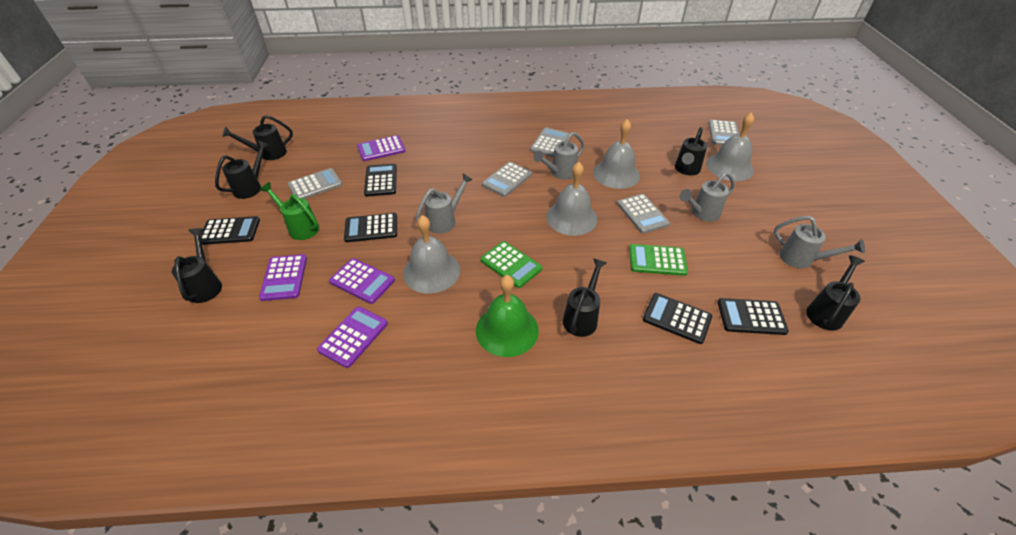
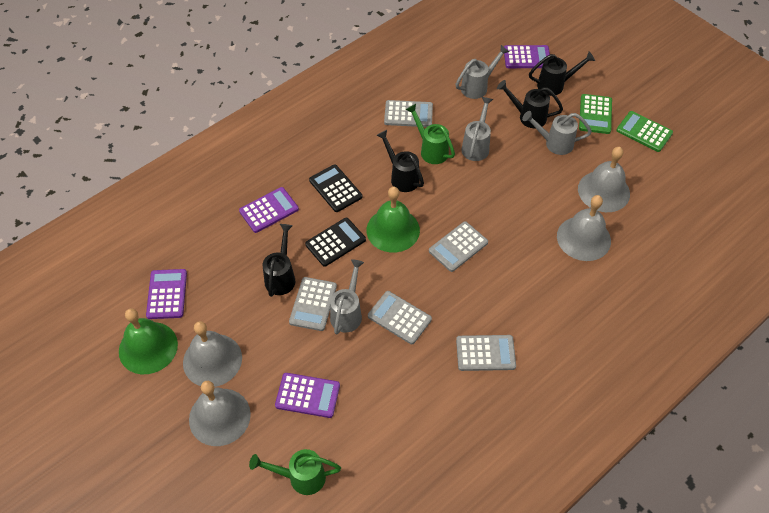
black calculator: 5 -> 2
black watering can: 6 -> 4
green bell: 1 -> 2
green watering can: 1 -> 2

